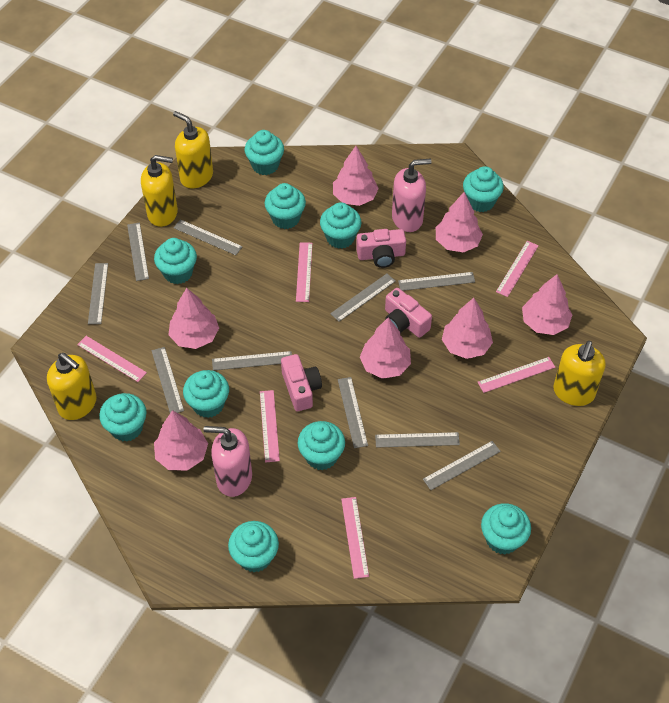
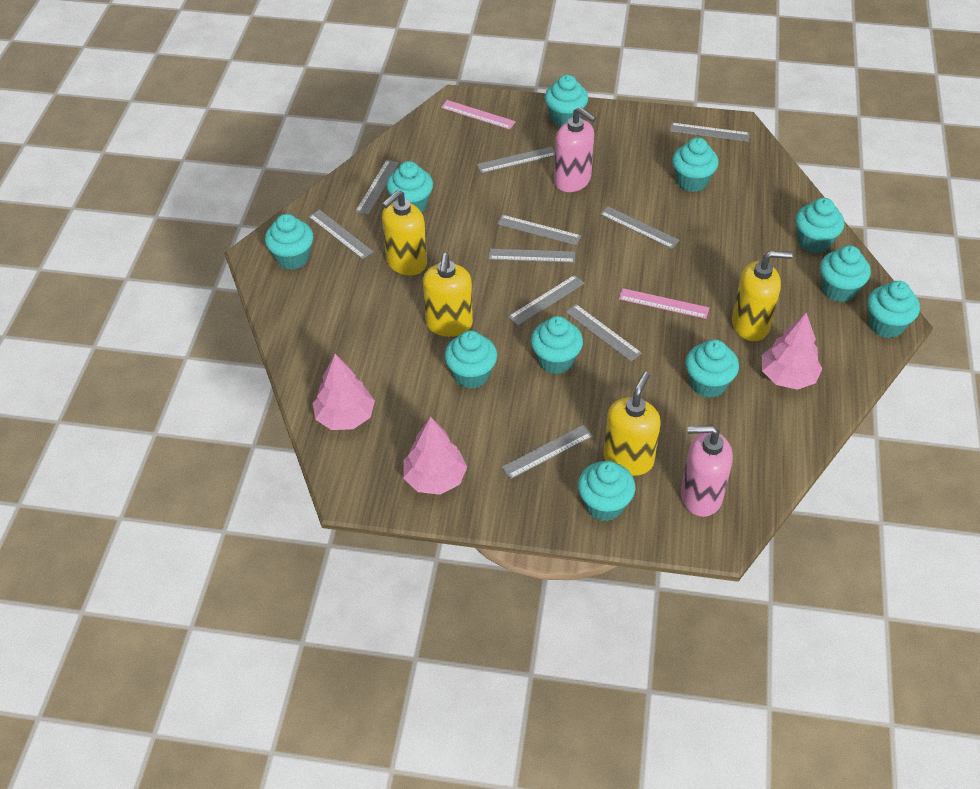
pink camera: 3 -> 0
pink ruler: 6 -> 2
pink tree: 7 -> 3
turquoise cupcake: 10 -> 11

